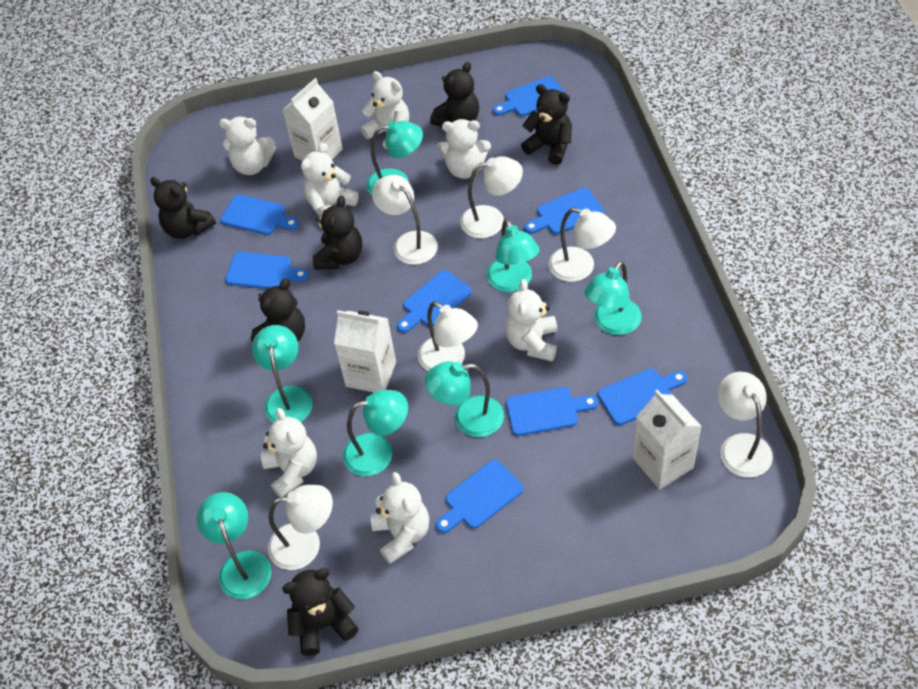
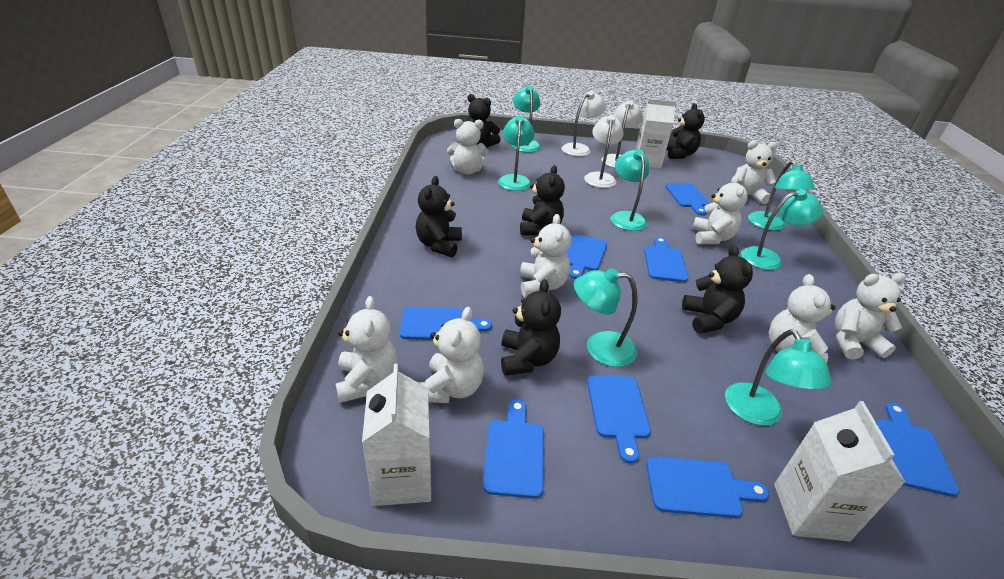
white lamp: 6 -> 3
white teddy bear: 7 -> 8

